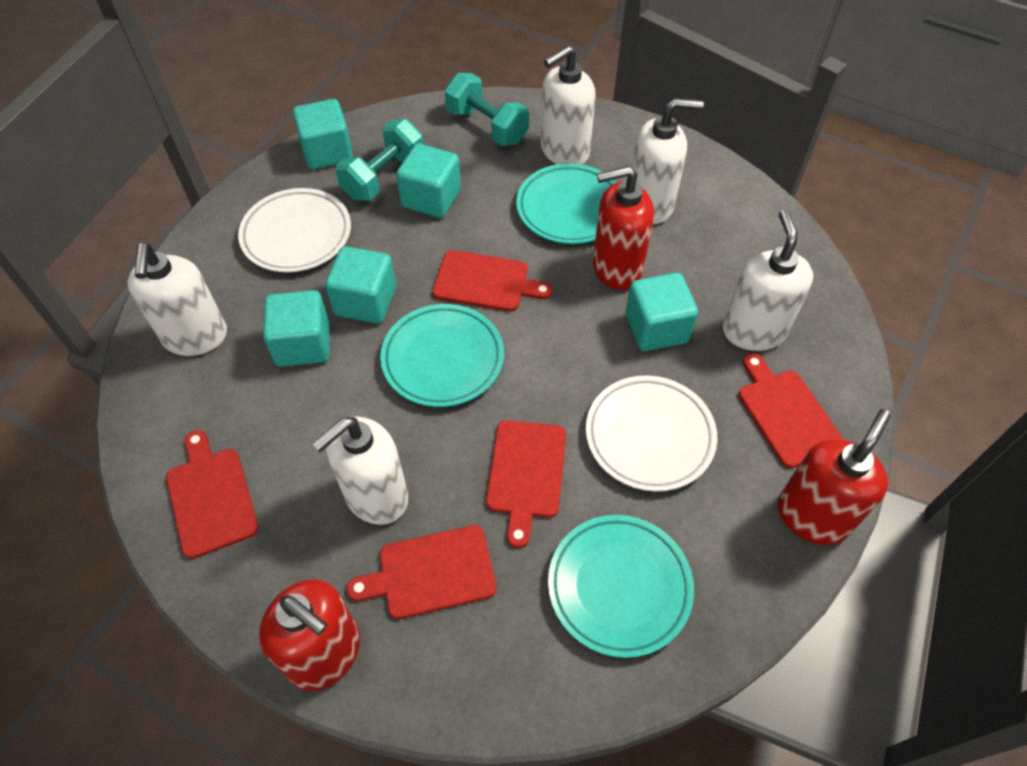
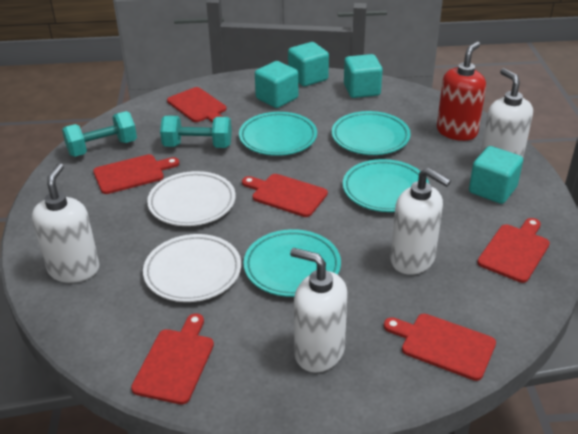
red cutting board: 5 -> 6
red soap dispenser: 3 -> 1
turquoise cube: 5 -> 4
turquoise plate: 3 -> 4
white soap dispenser: 5 -> 4

